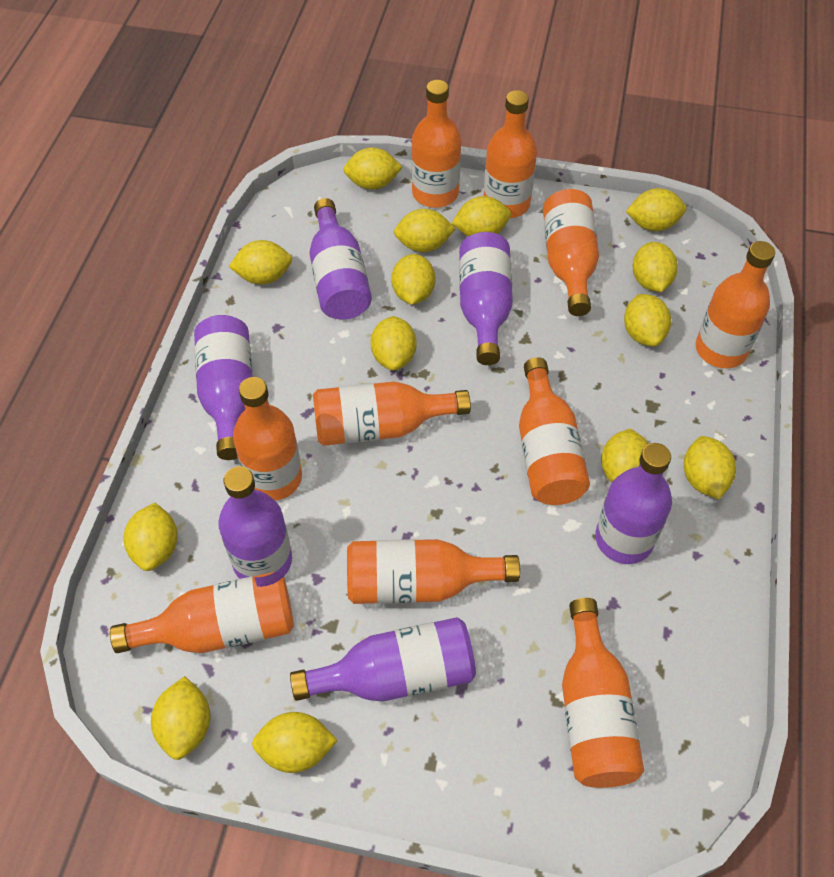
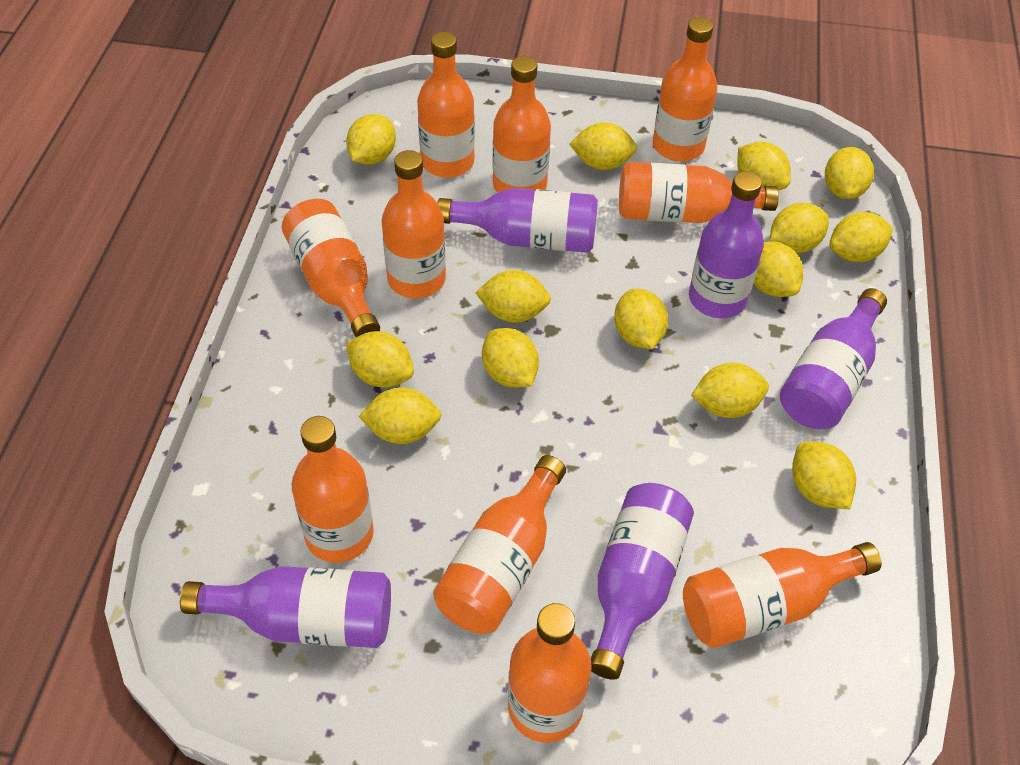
purple bottle: 6 -> 5

